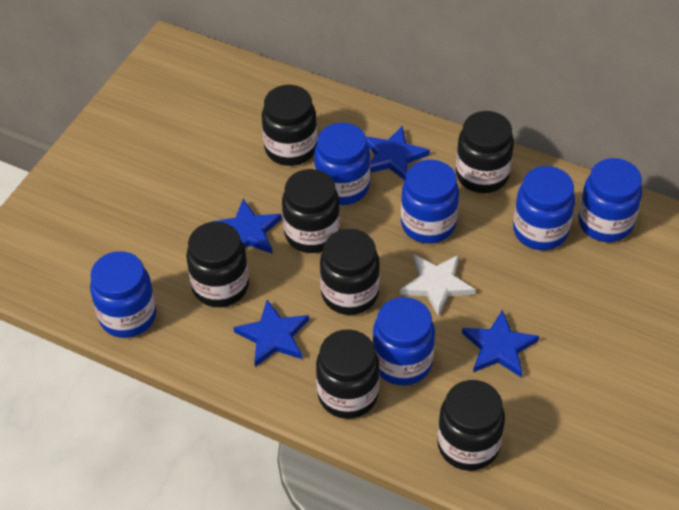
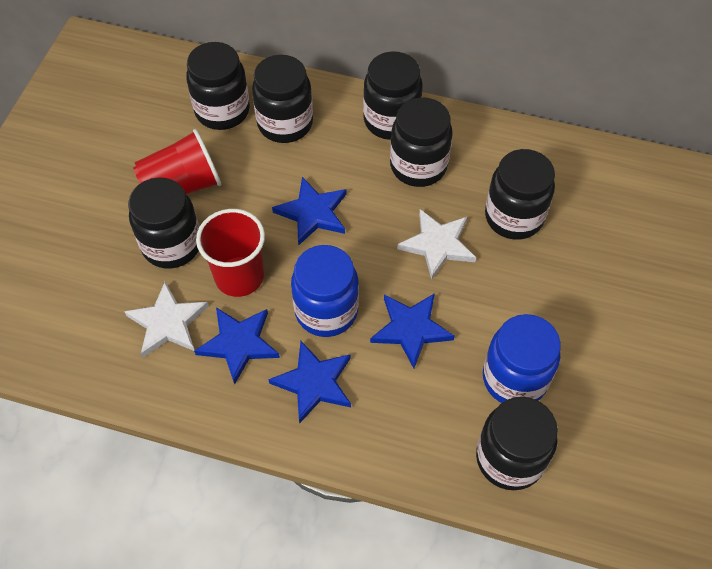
blue jar: 6 -> 2
red cup: 0 -> 2
white star: 1 -> 2

